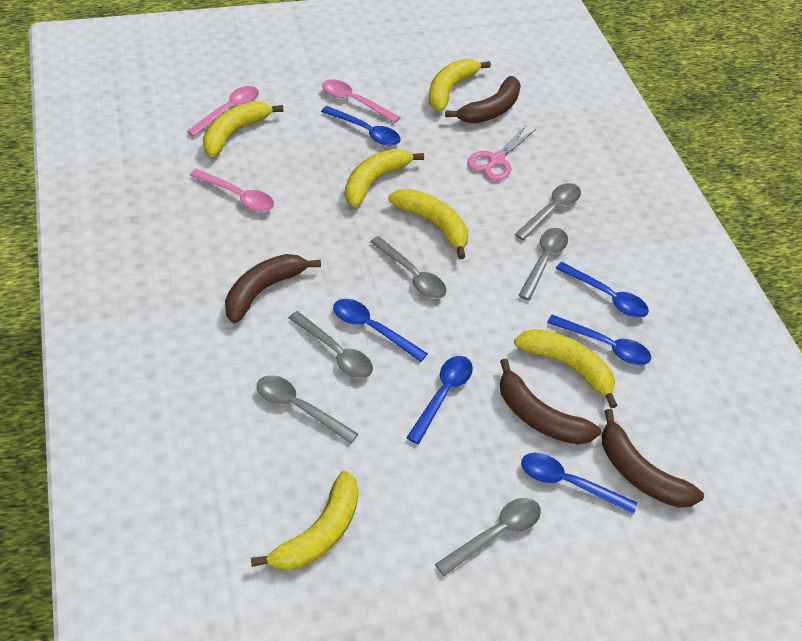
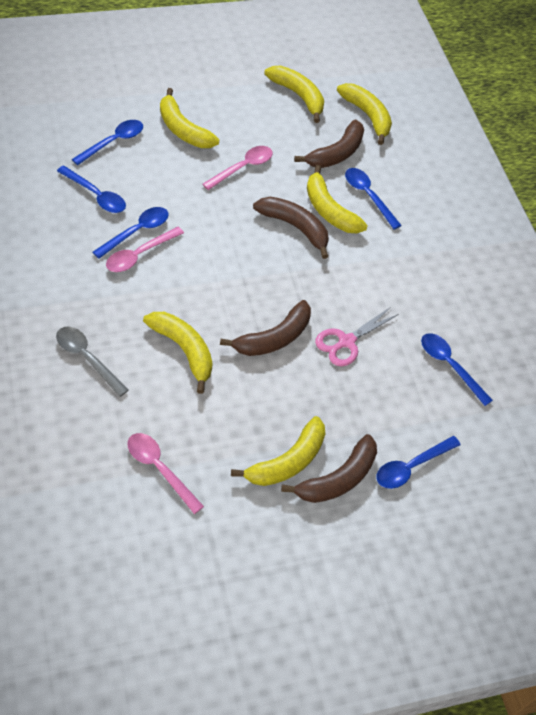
grey spoon: 6 -> 1

